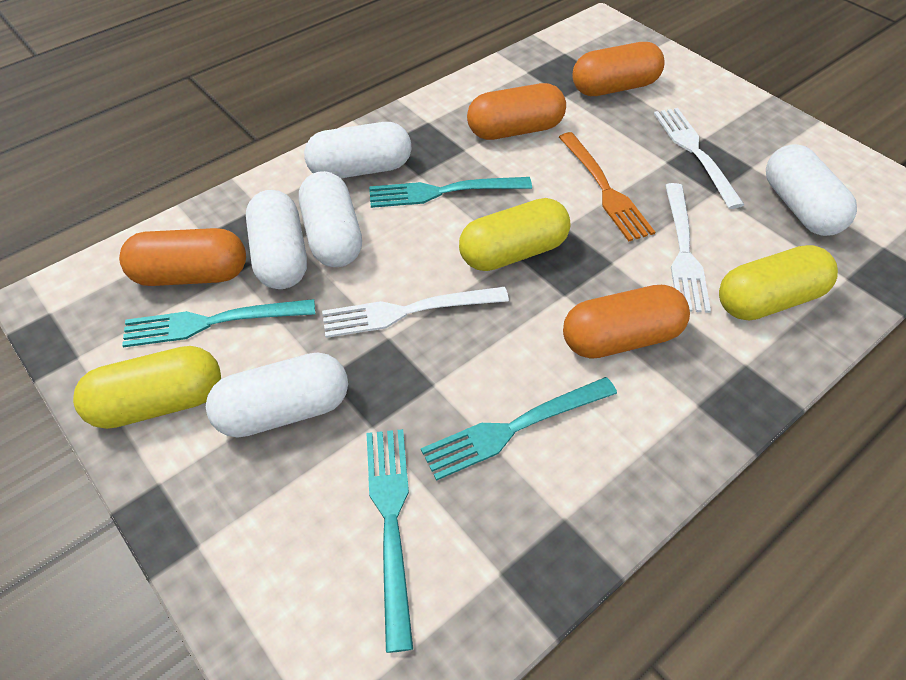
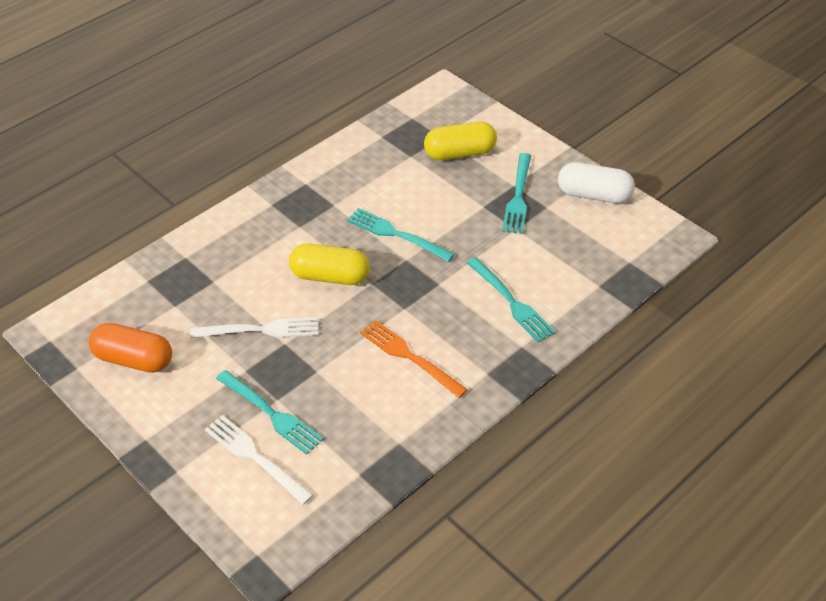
orange capsule: 4 -> 1
white capsule: 5 -> 1
white fork: 3 -> 2
yellow capsule: 3 -> 2

